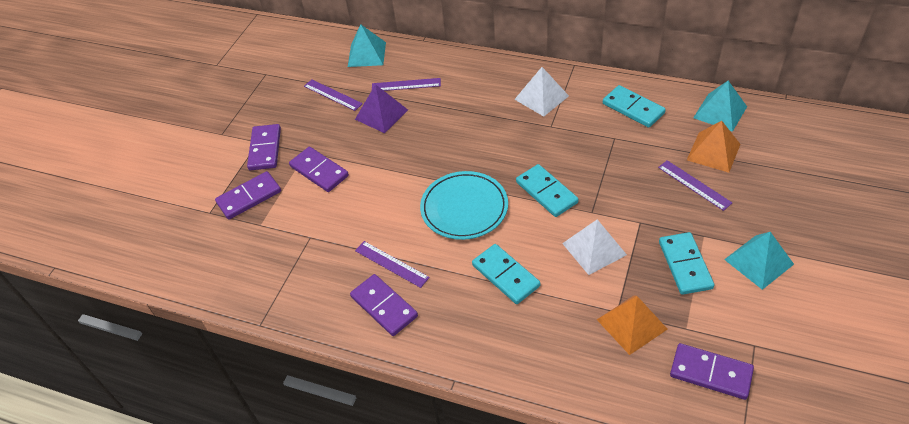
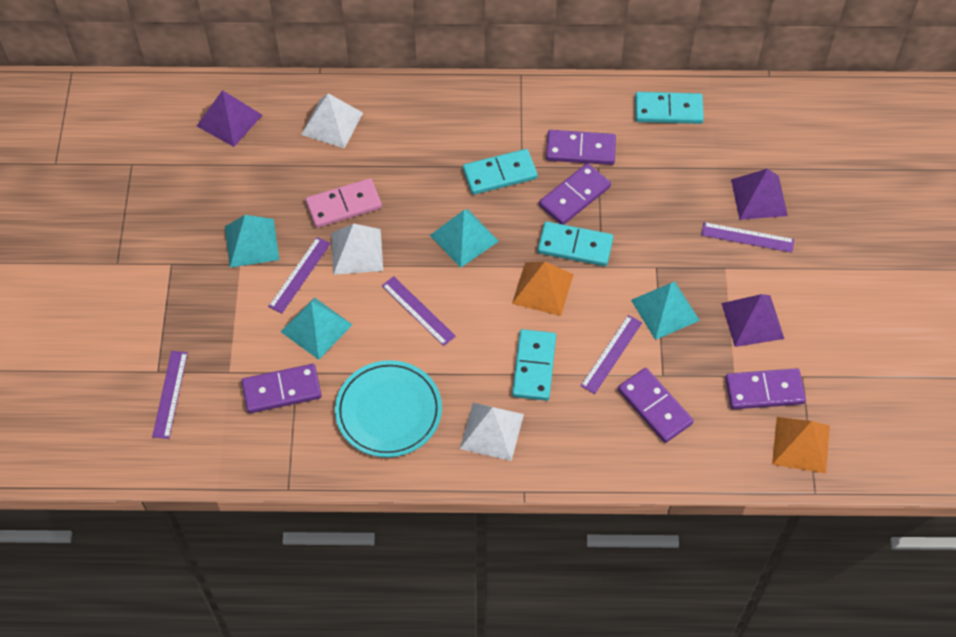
pink domino: 0 -> 1
purple pyramid: 1 -> 3
purple ruler: 4 -> 5
turquoise pyramid: 3 -> 4
white pyramid: 2 -> 3

